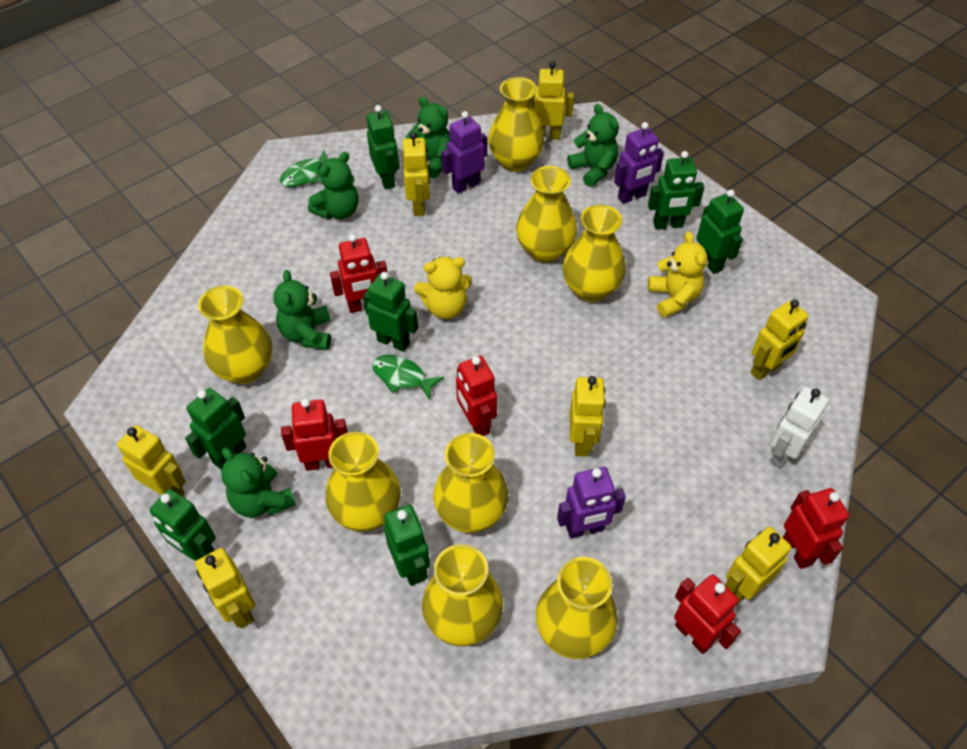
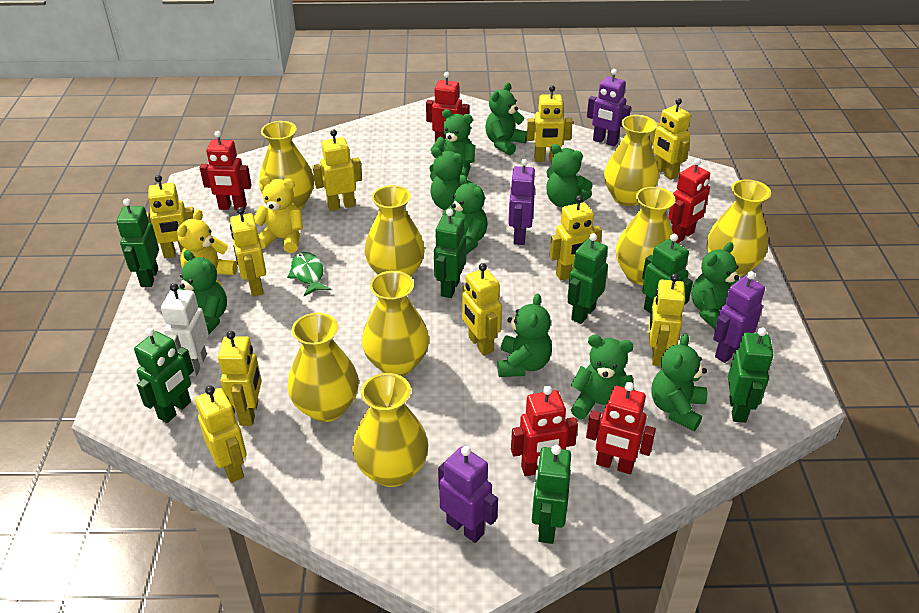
green fish: 2 -> 1
green teddy bear: 5 -> 10
purple robot: 3 -> 4
yellow robot: 7 -> 10

